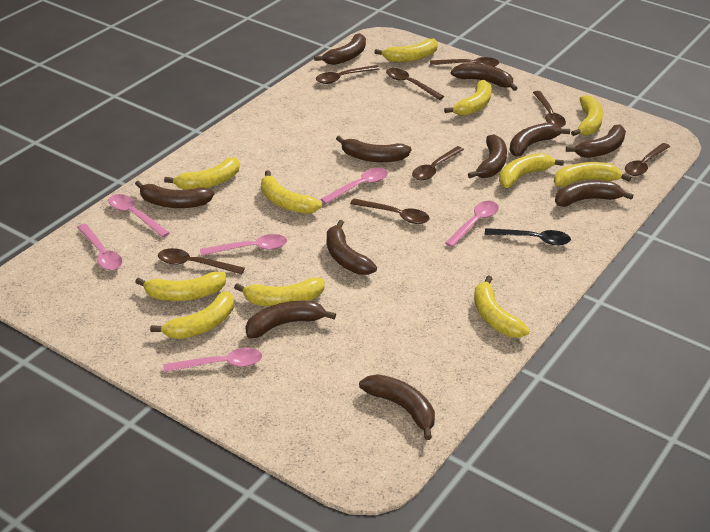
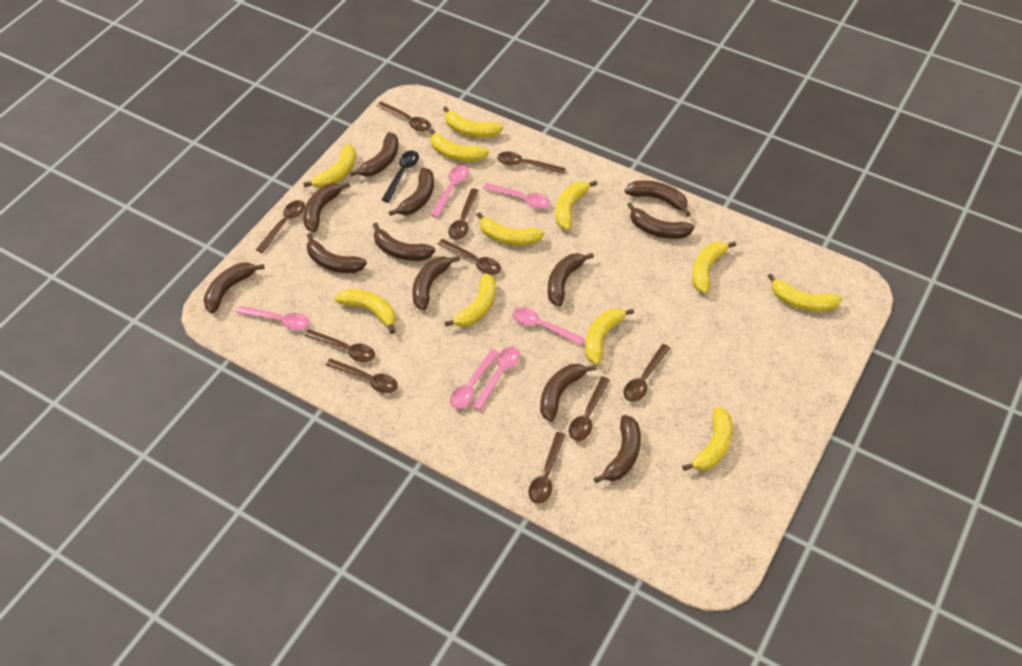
brown banana: 11 -> 12
brown spoon: 8 -> 10

